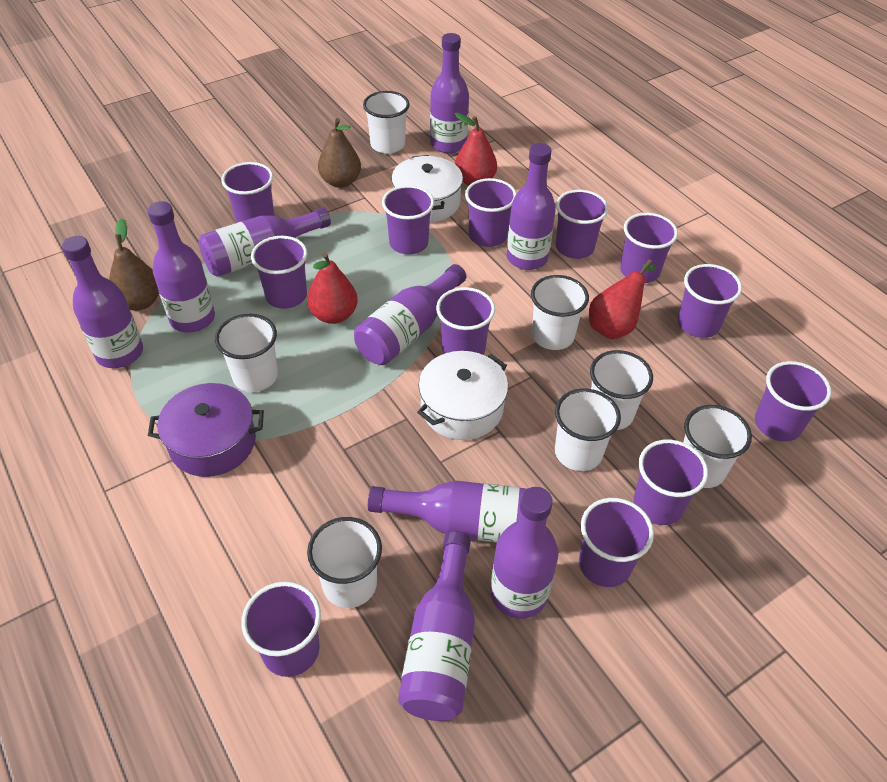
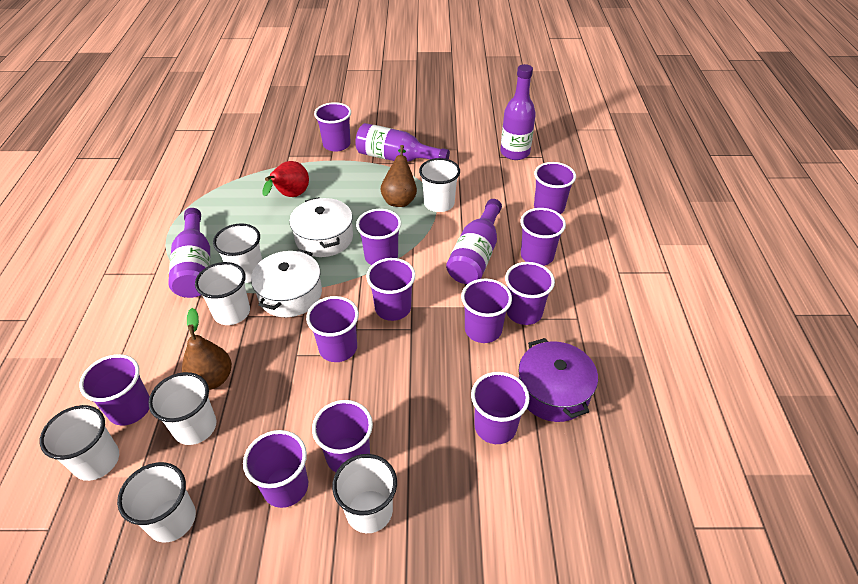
purple bottle: 9 -> 4
red pear: 3 -> 1

